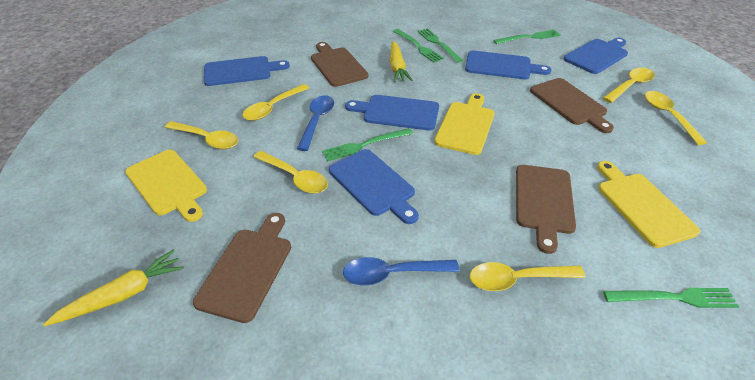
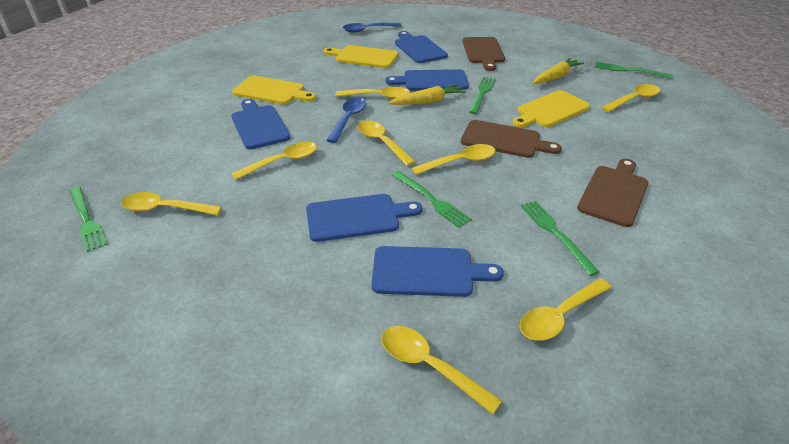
brown cutting board: 4 -> 3
yellow spoon: 6 -> 8

